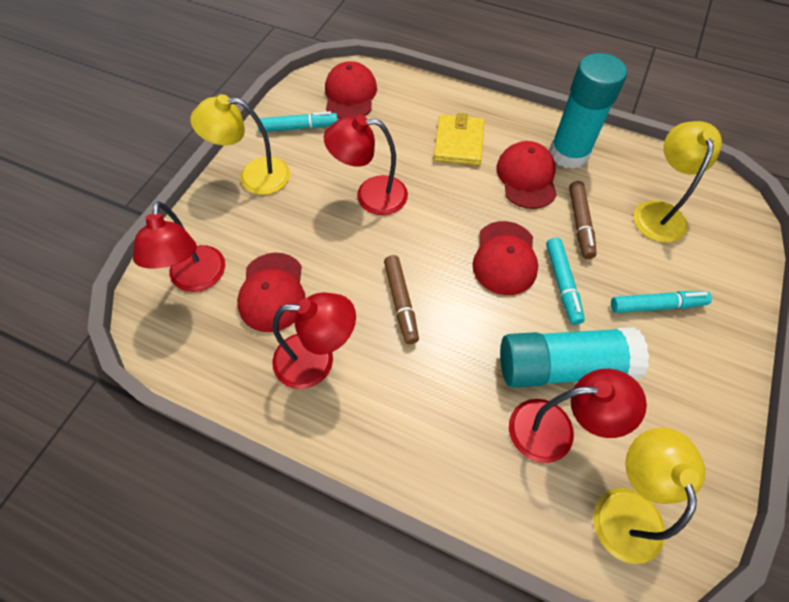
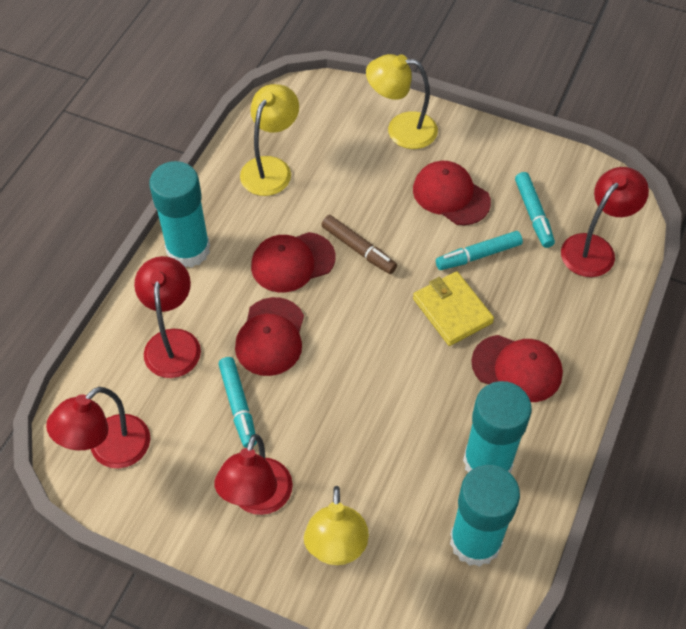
brown marker: 2 -> 1
turquoise glue stick: 2 -> 3

